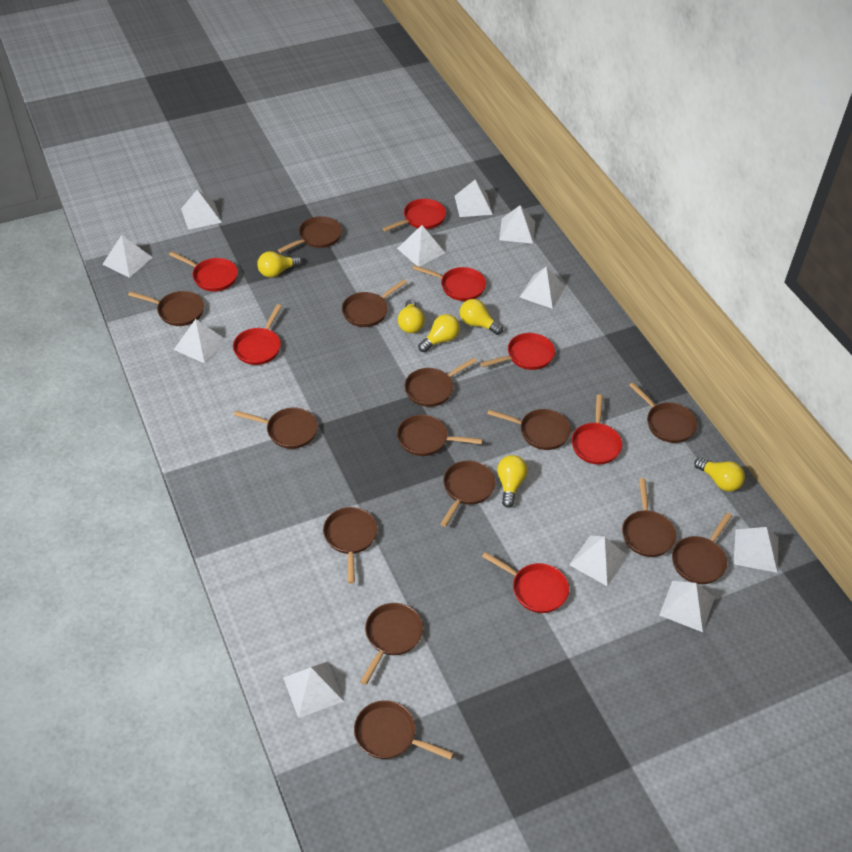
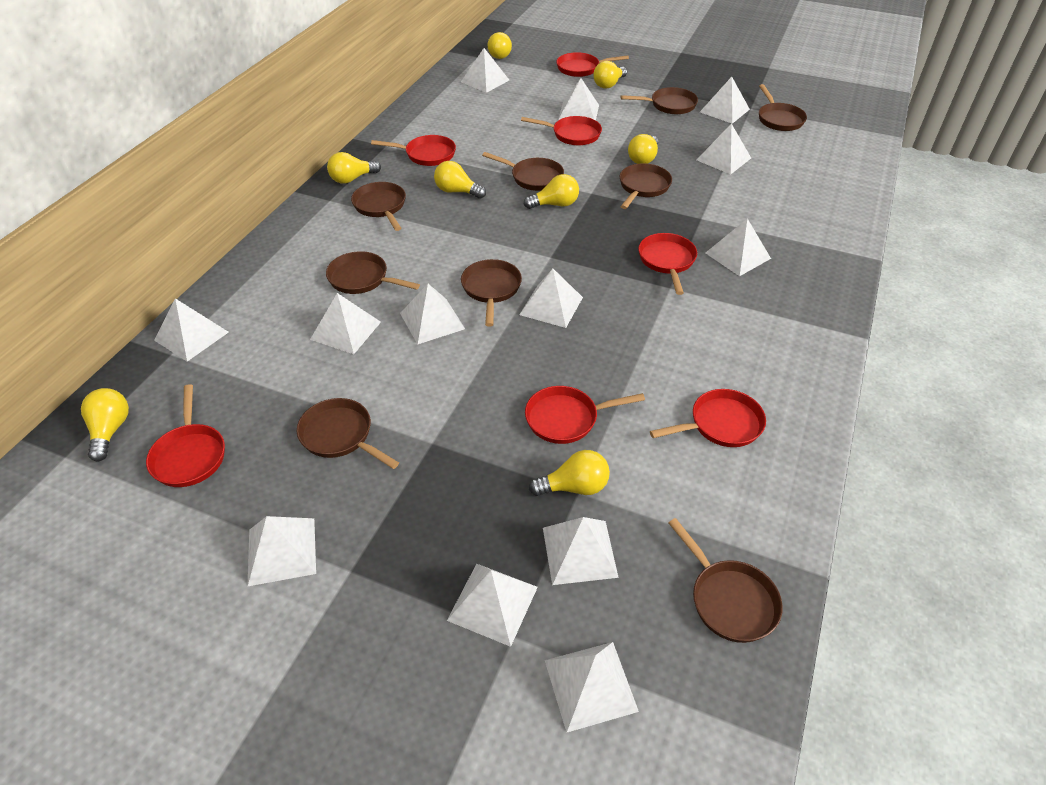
brown pan: 14 -> 9
white pyramid: 11 -> 13
yellow light bulb: 6 -> 8

